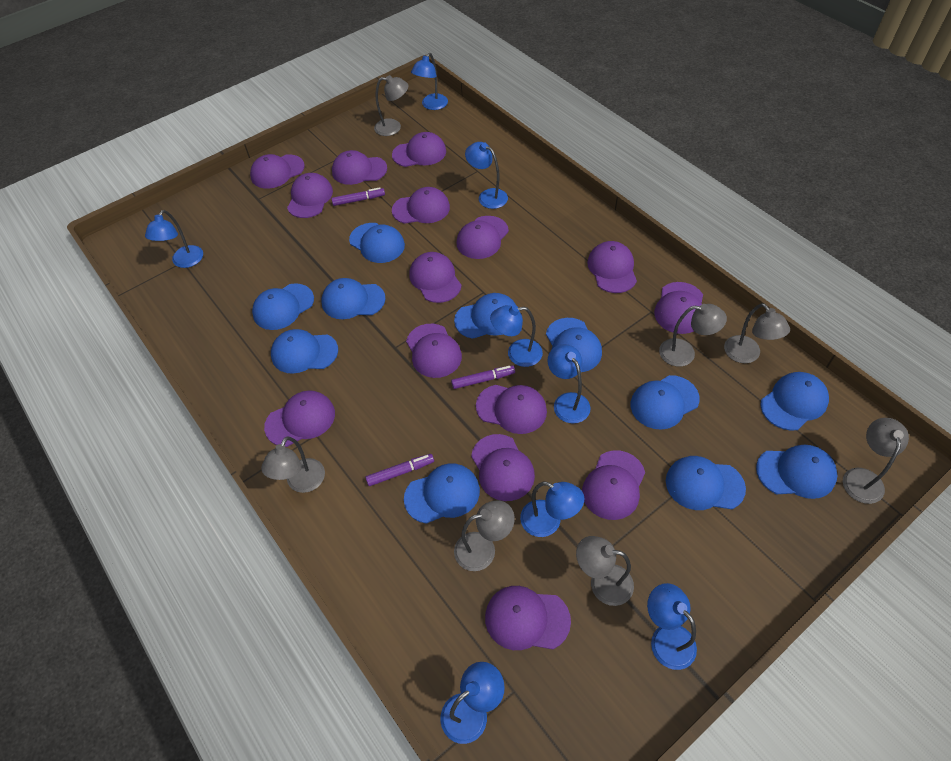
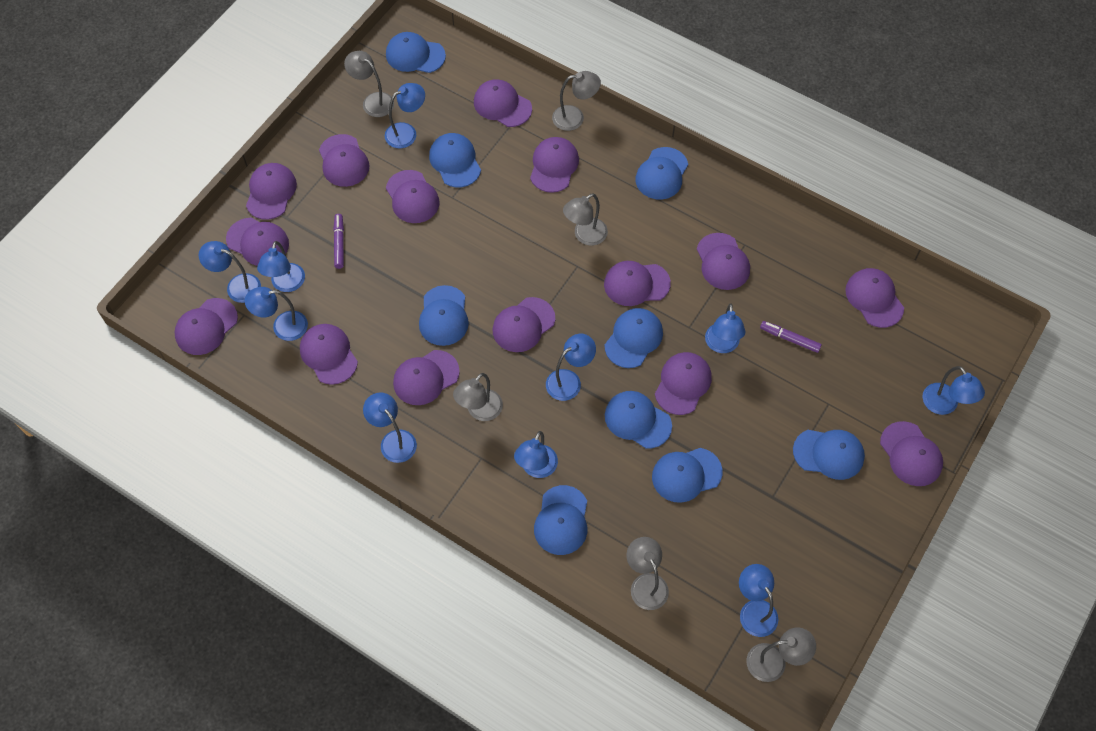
blue cap: 11 -> 9
blue lamp: 8 -> 10
grey lamp: 7 -> 6
purple marker: 3 -> 2

